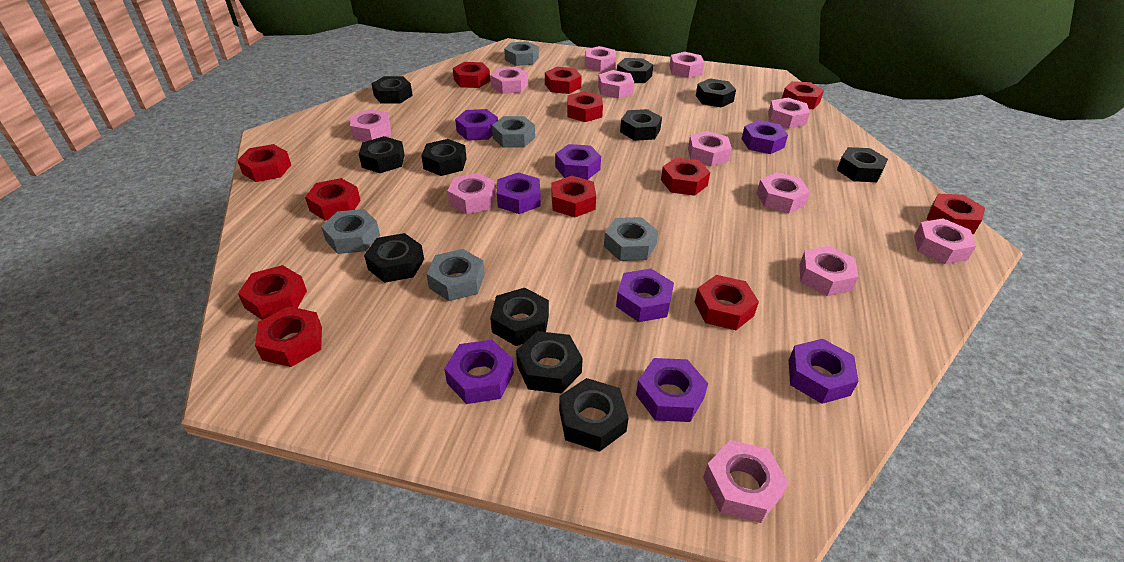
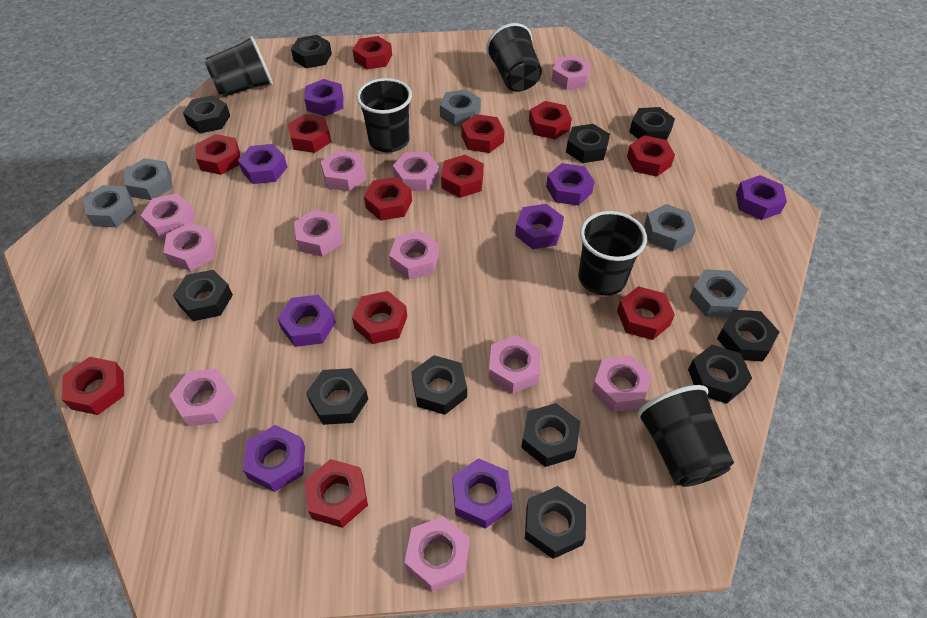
black cup: 0 -> 5
pink nut: 12 -> 11

